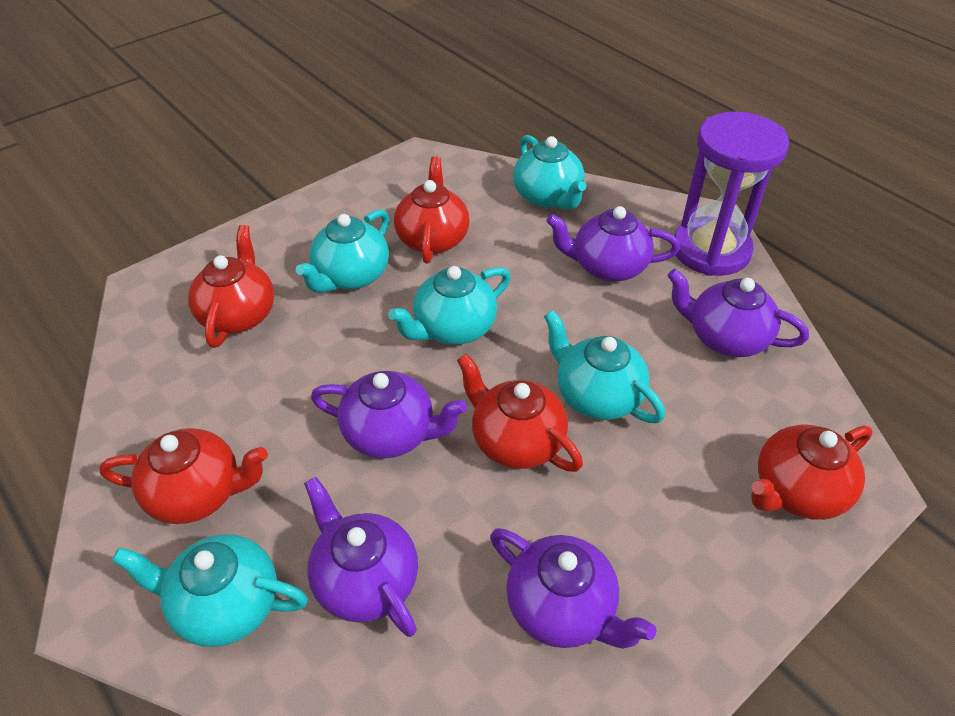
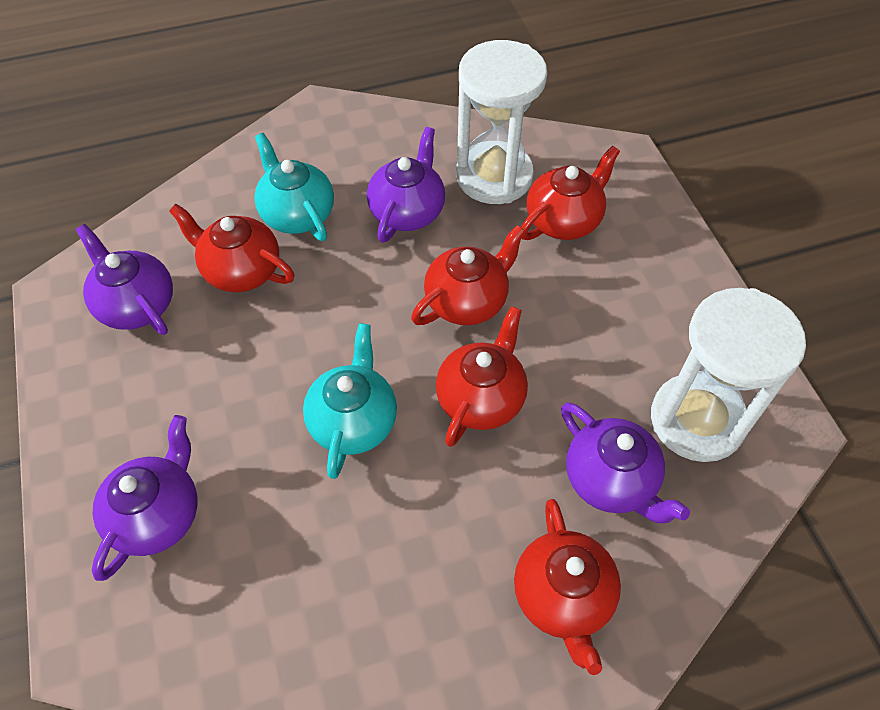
purple hourglass: 1 -> 0
purple teapot: 5 -> 4
turquoise teapot: 5 -> 2
white hourglass: 0 -> 2

